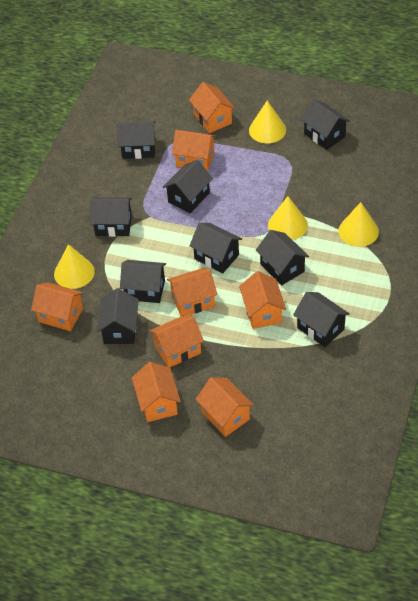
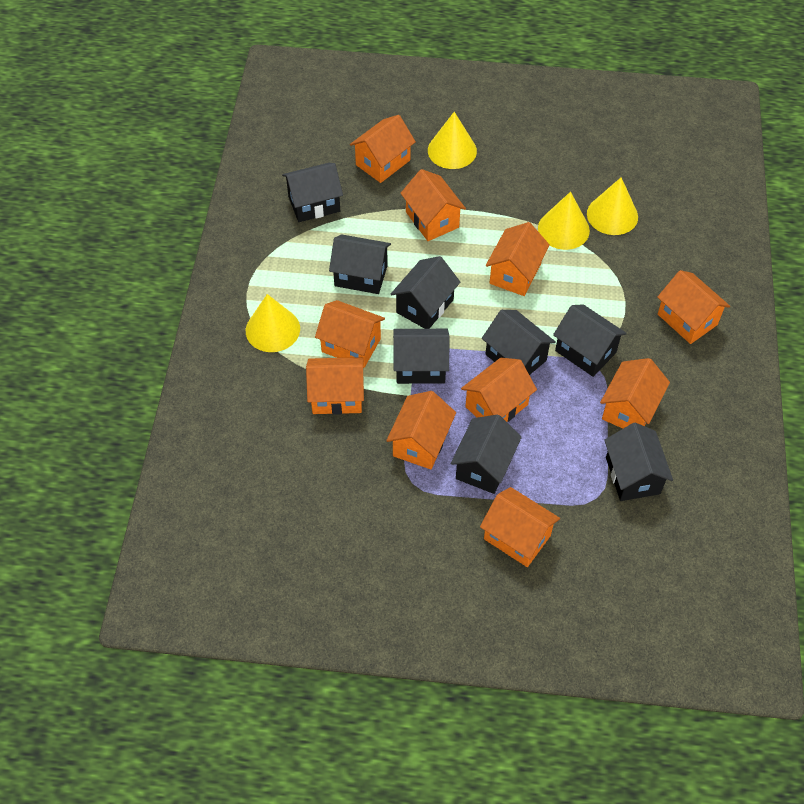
black house: 9 -> 8
orange house: 8 -> 10

